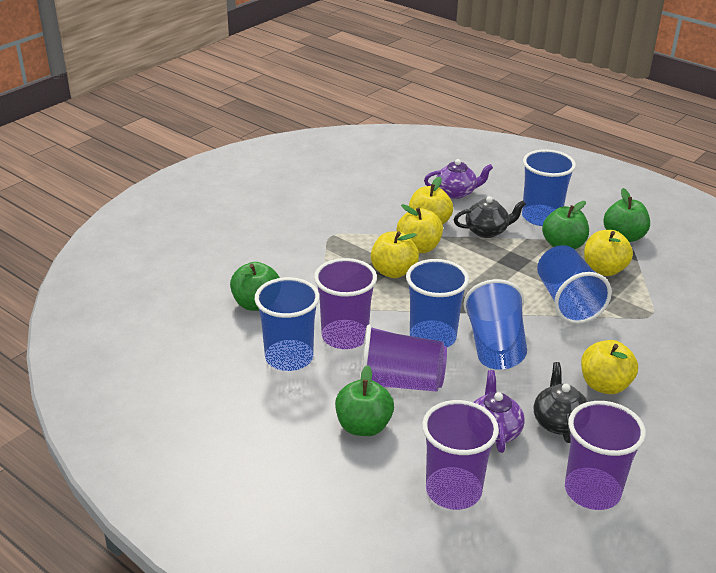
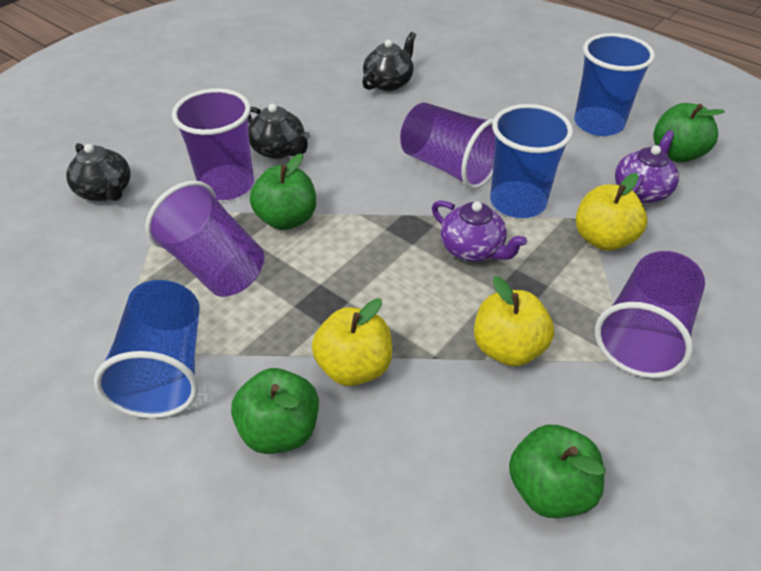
black teapot: 2 -> 3
blue cup: 5 -> 3
yellow apple: 5 -> 3

